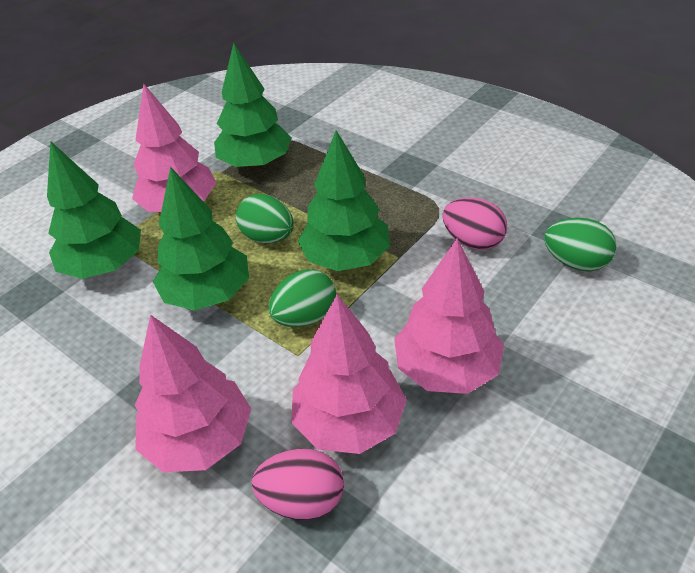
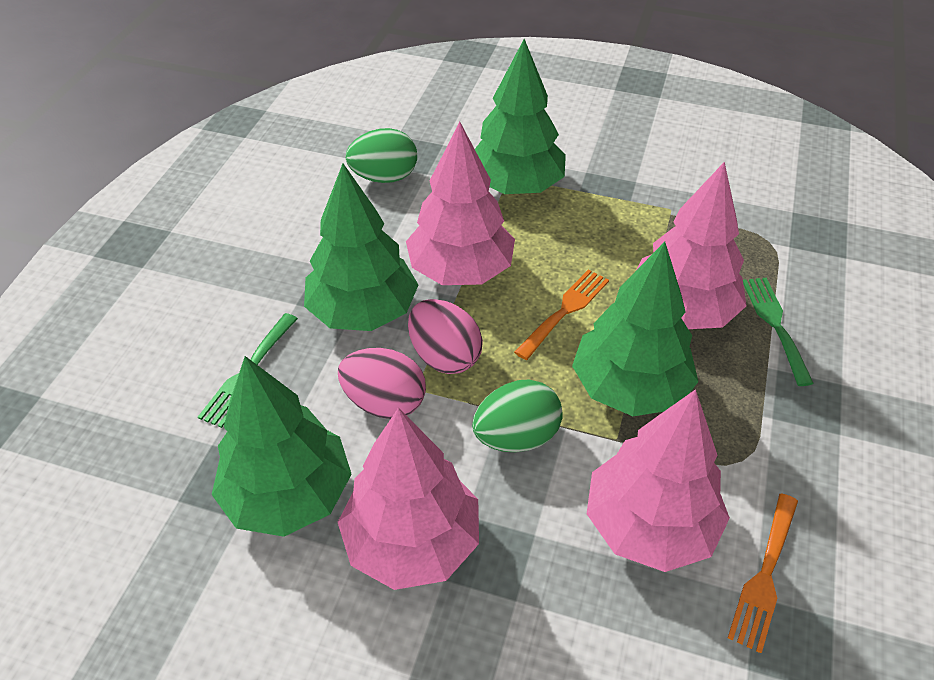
green egg: 3 -> 2
green fork: 0 -> 2
orange fork: 0 -> 2

